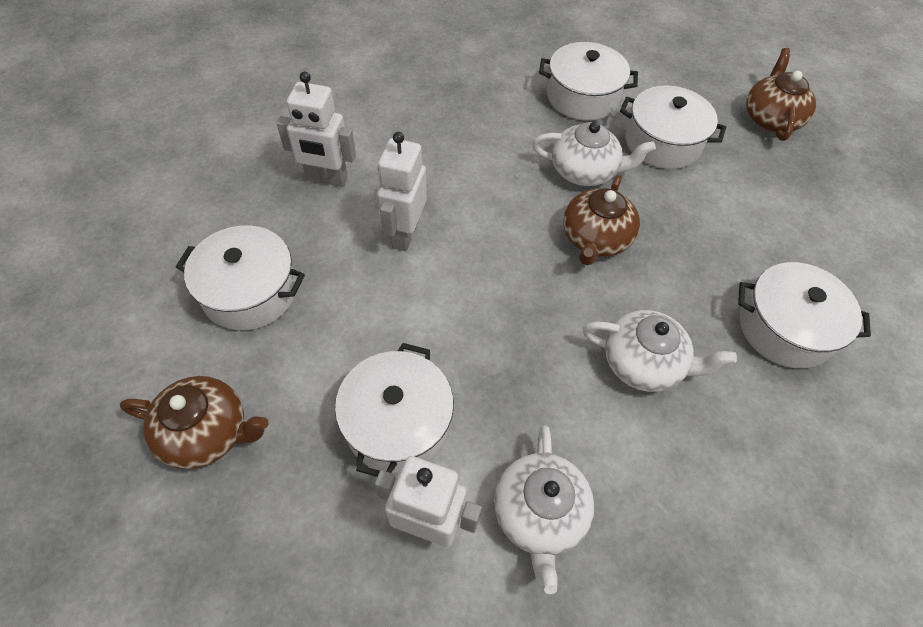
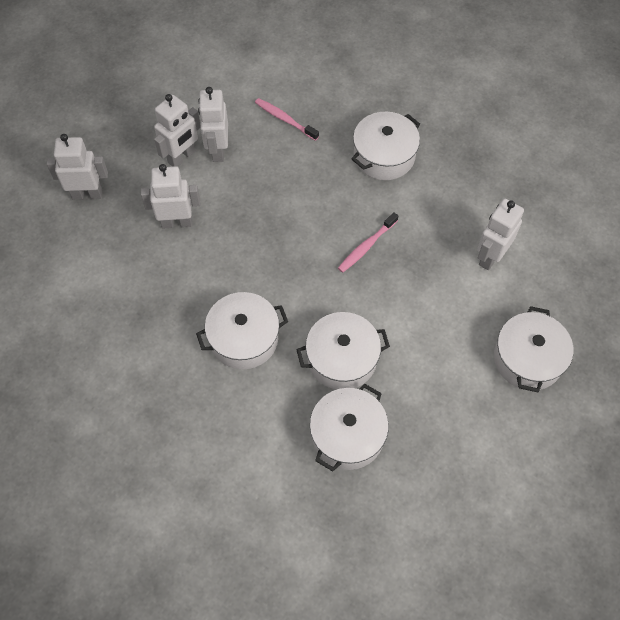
brown teapot: 3 -> 0
pink toothbrush: 0 -> 2
white robot: 3 -> 5
white teapot: 3 -> 0

